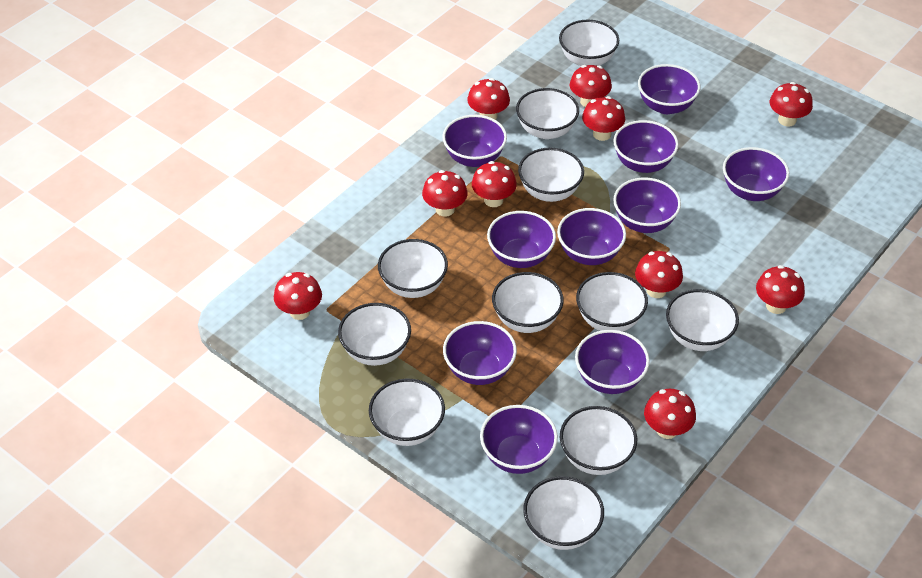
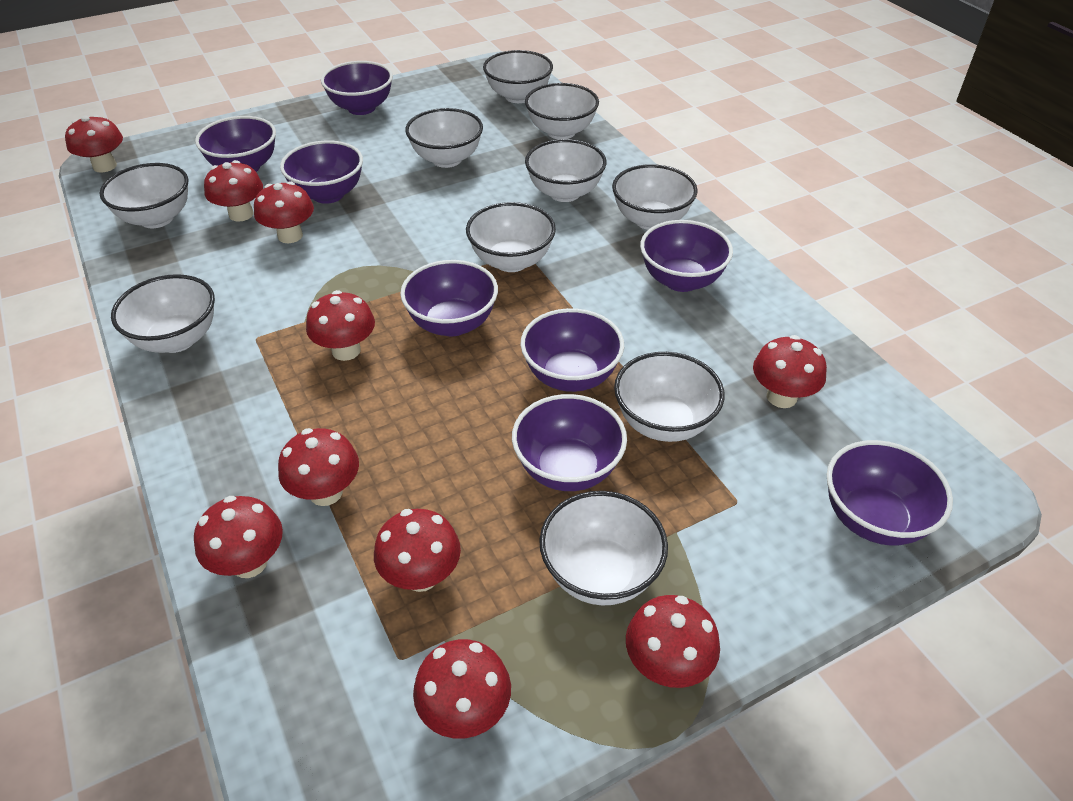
purple bowl: 10 -> 8
white bowl: 11 -> 10

